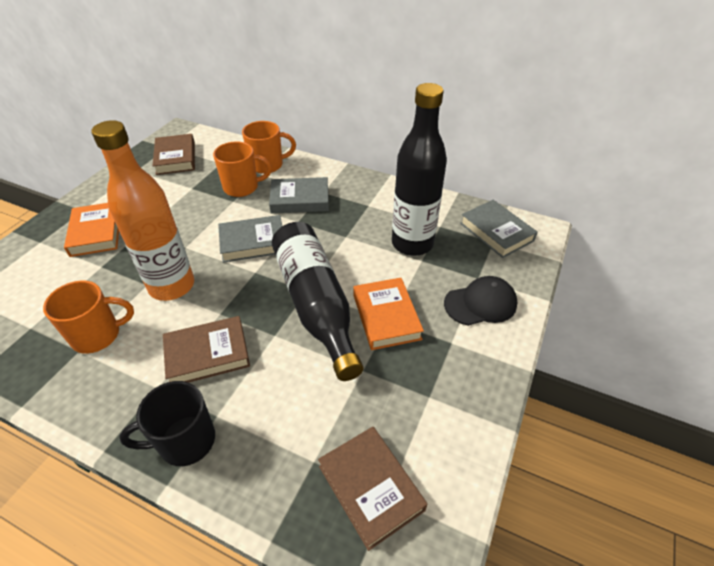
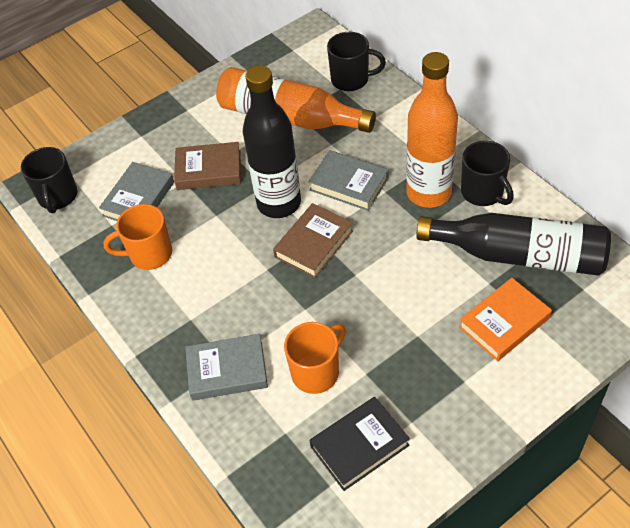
black book: 0 -> 1
black cap: 1 -> 0
black mug: 1 -> 3
brown book: 3 -> 2
orange book: 2 -> 1
orange bottle: 1 -> 2
orange mug: 3 -> 2

